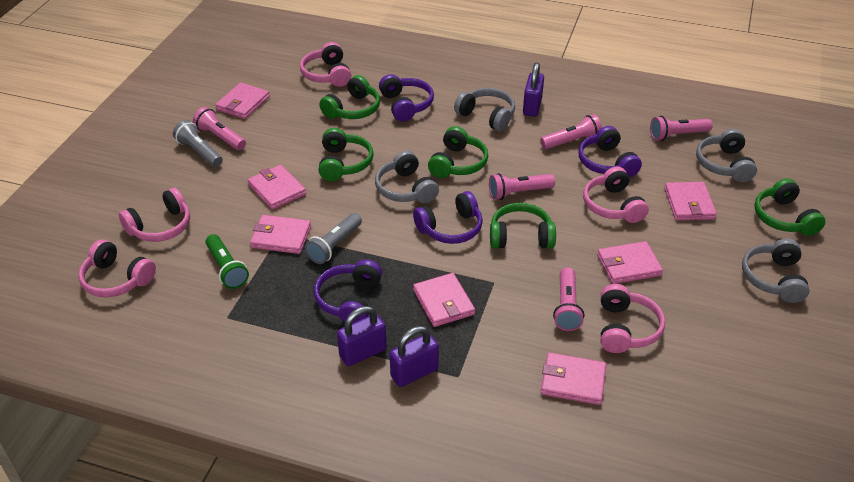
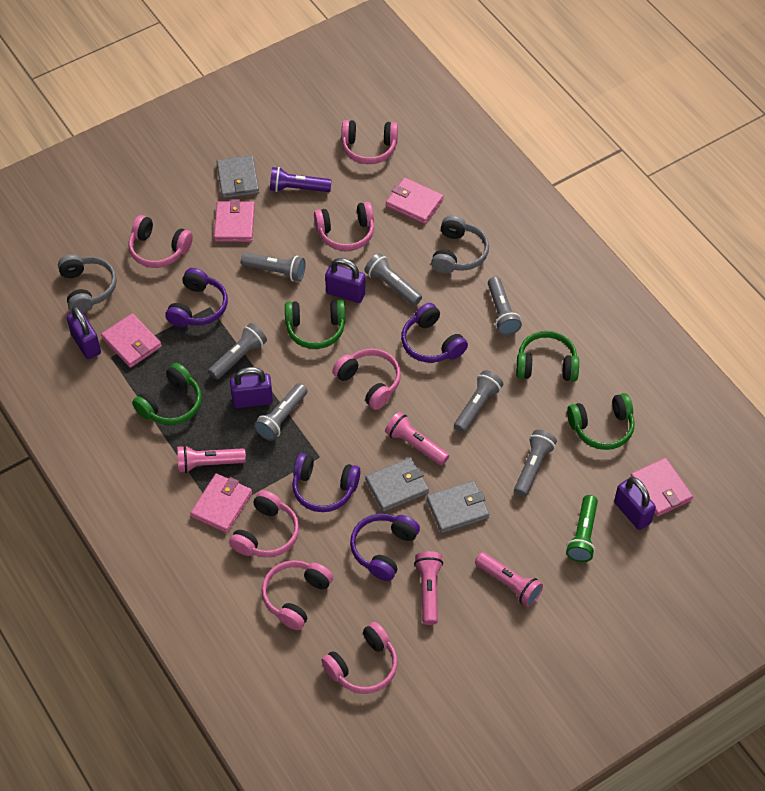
green headphones: 5 -> 4
grey flashlight: 2 -> 7
grey headphones: 4 -> 2
grey wallet: 0 -> 3
pink flashlight: 5 -> 4
pink headphones: 5 -> 7
pink wallet: 7 -> 5
purple flashlight: 0 -> 1
purple padlock: 3 -> 4

